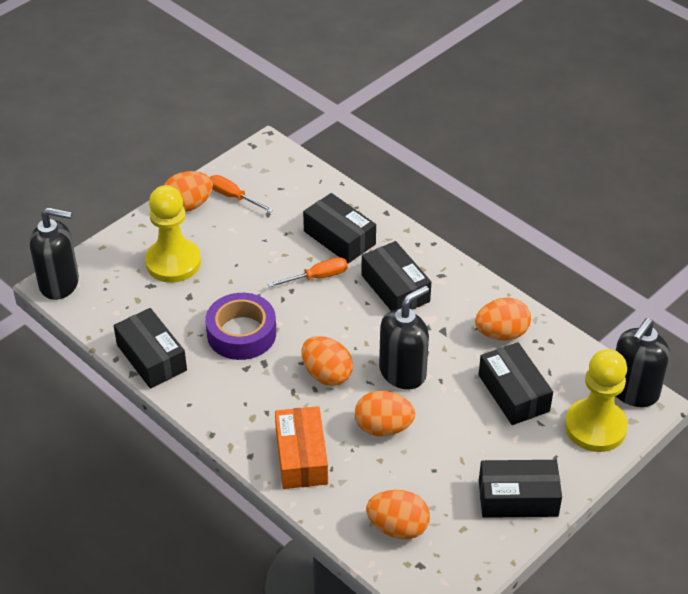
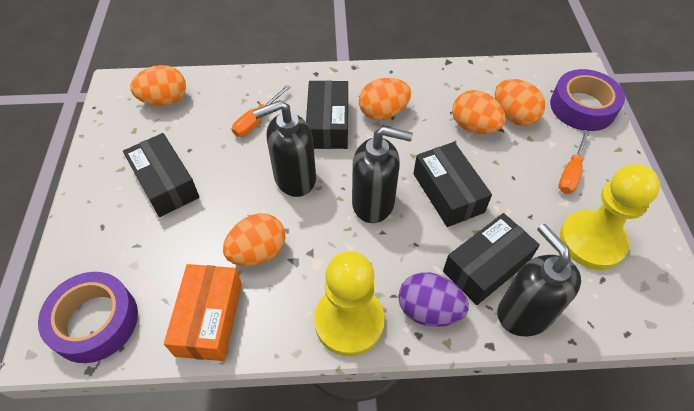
black box: 5 -> 4
purple egg: 0 -> 1
purple tape: 1 -> 2

